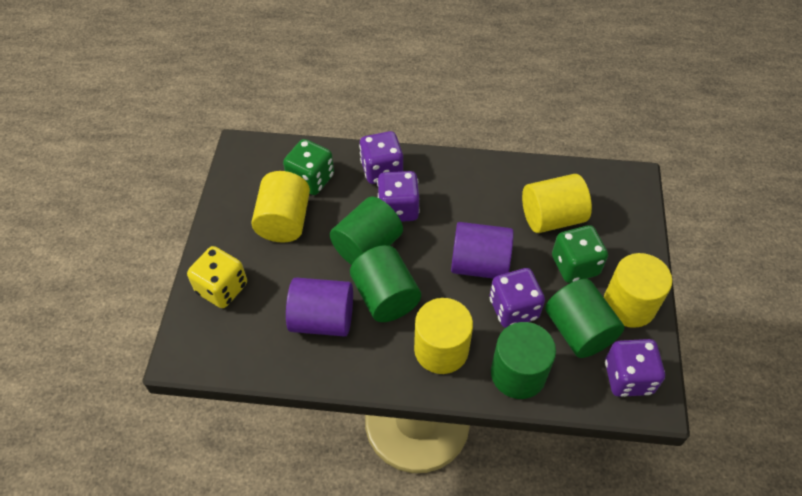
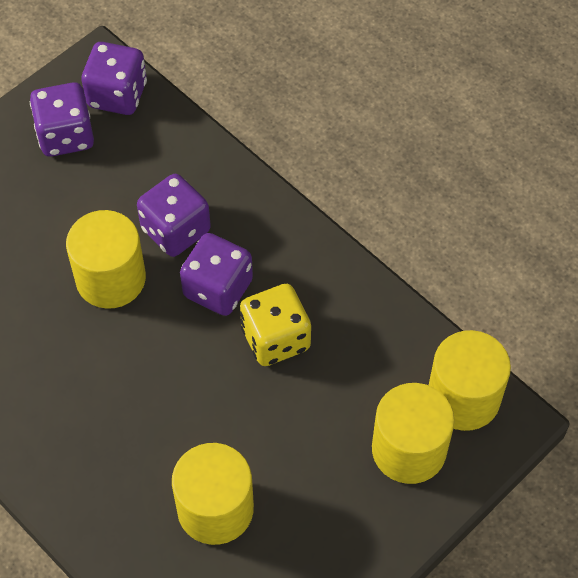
green cylinder: 4 -> 0
green dice: 2 -> 0
purple cylinder: 2 -> 0

